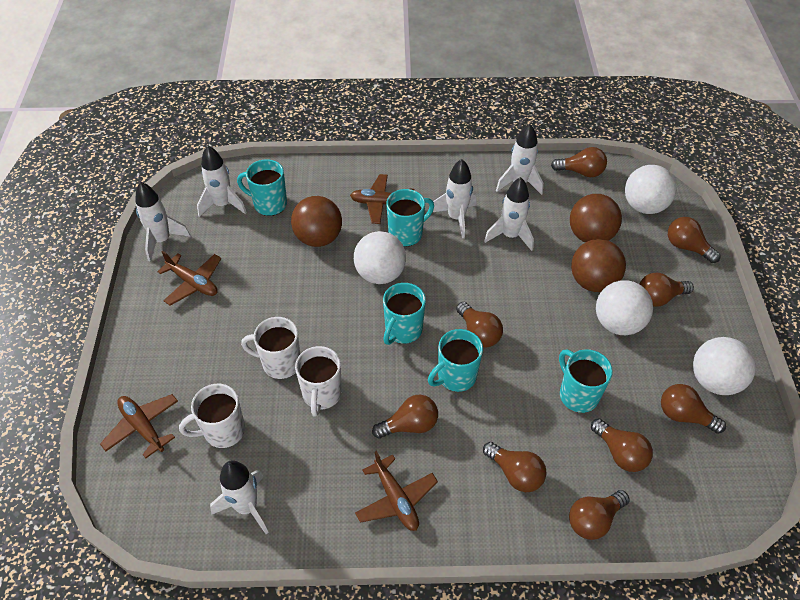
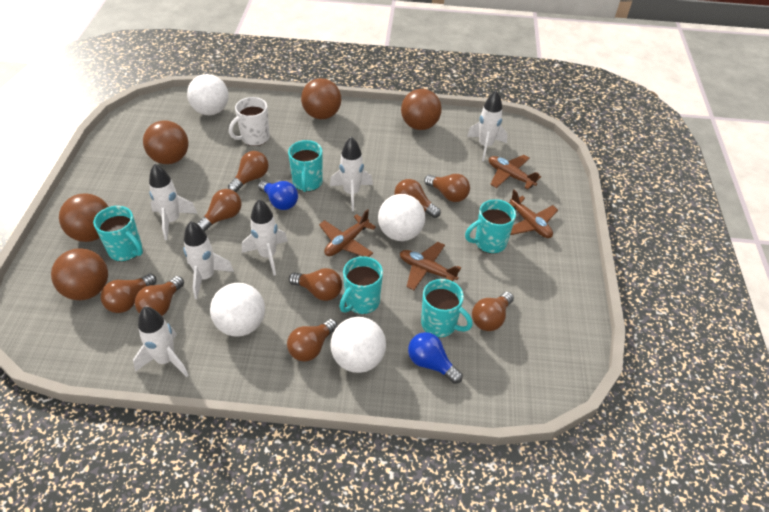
blue light bulb: 0 -> 2
brown ball: 3 -> 5
white mug: 3 -> 1

